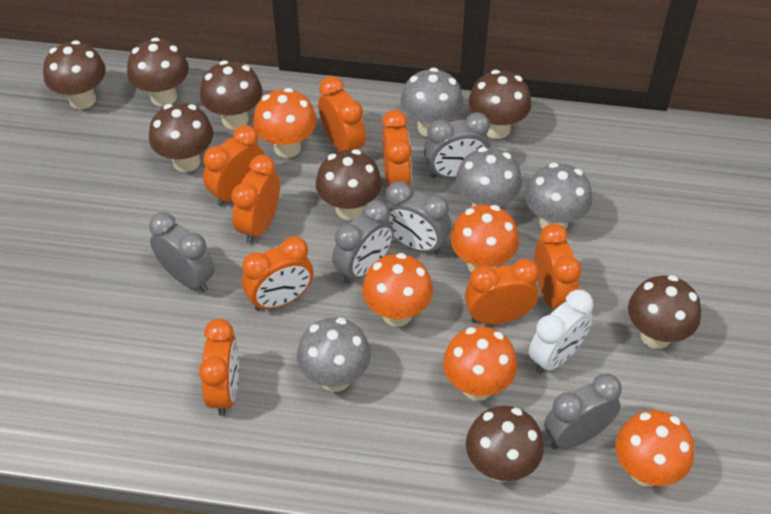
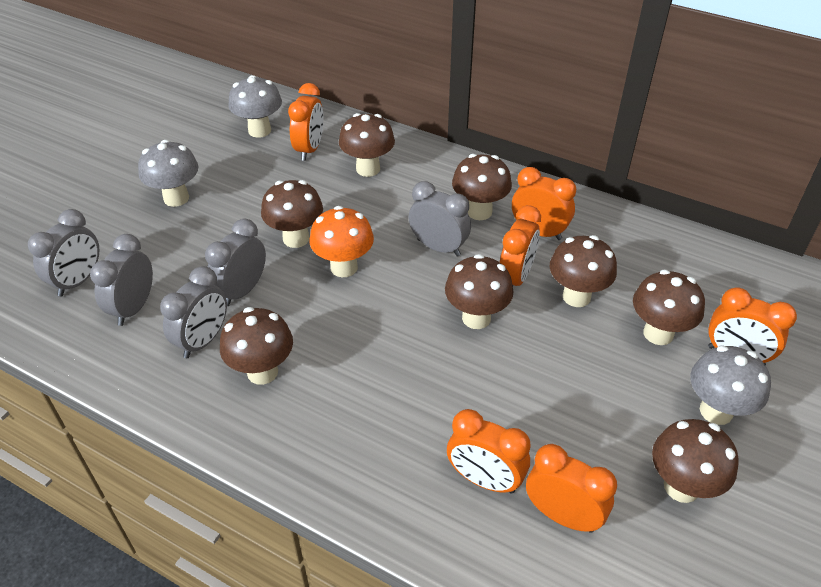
grey mushroom: 4 -> 3
orange clock: 8 -> 6
orange mushroom: 5 -> 1
white clock: 1 -> 0

